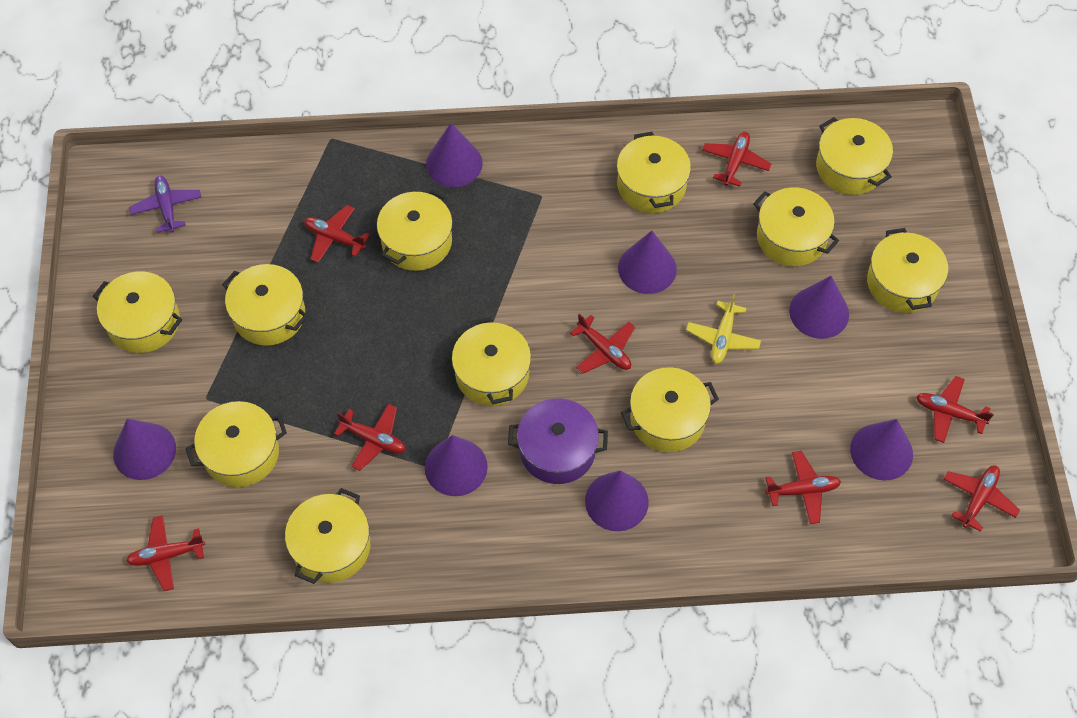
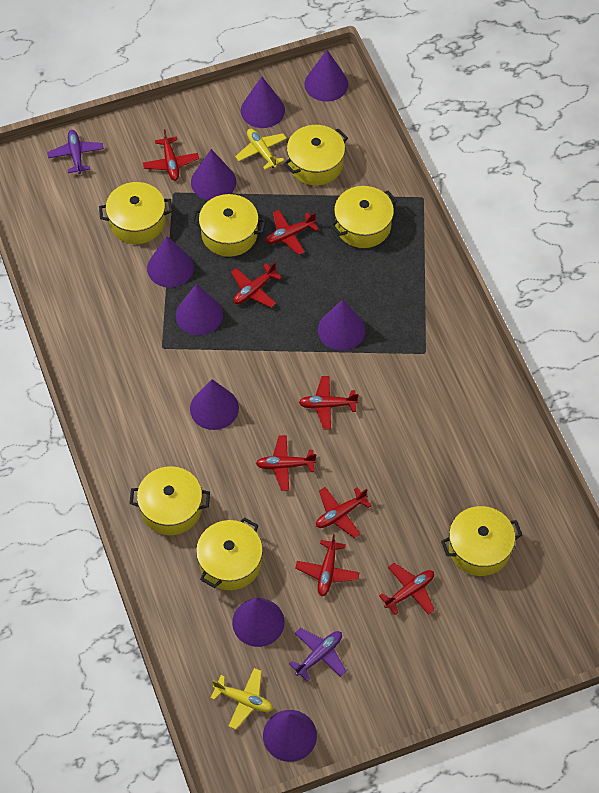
purple cone: 7 -> 9
purple plane: 1 -> 2
purple pot: 1 -> 0
yellow plane: 1 -> 2
yellow pot: 11 -> 7

